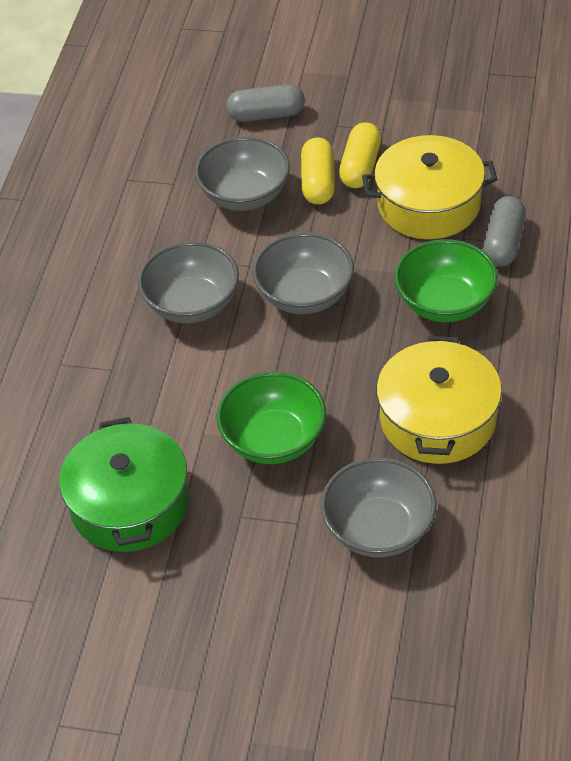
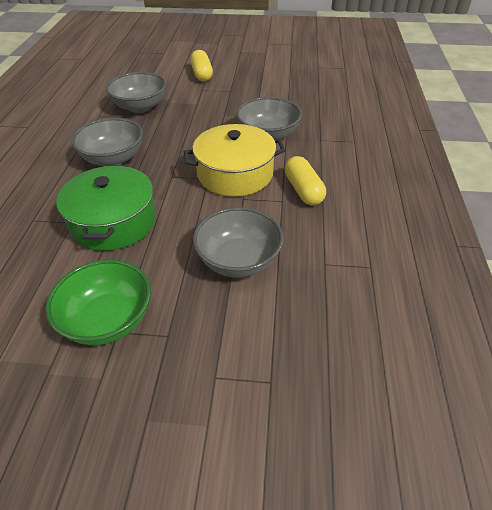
green bowl: 2 -> 1
grey capsule: 2 -> 0
yellow pot: 2 -> 1

